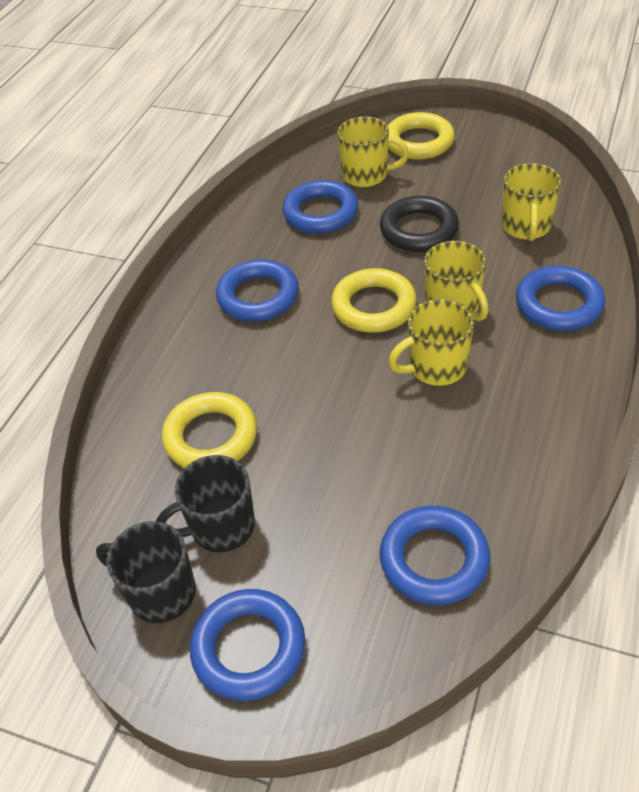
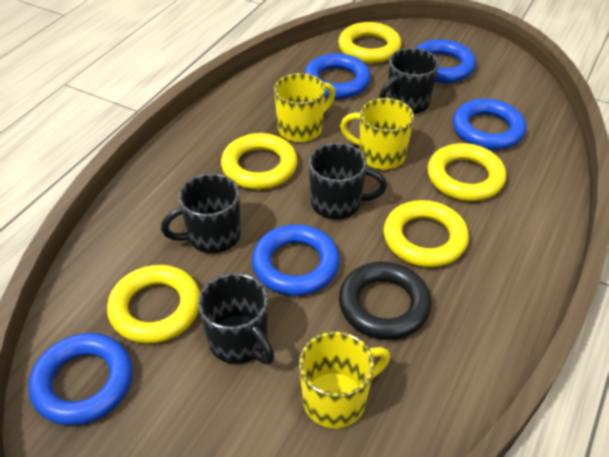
black mug: 2 -> 4
yellow mug: 4 -> 3
yellow ring: 3 -> 5

